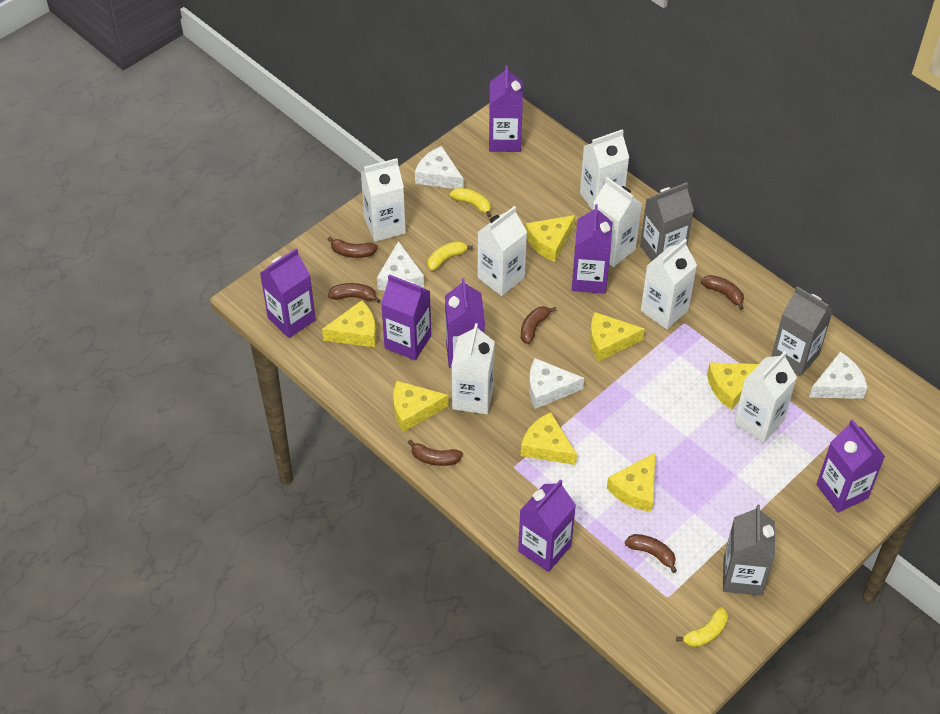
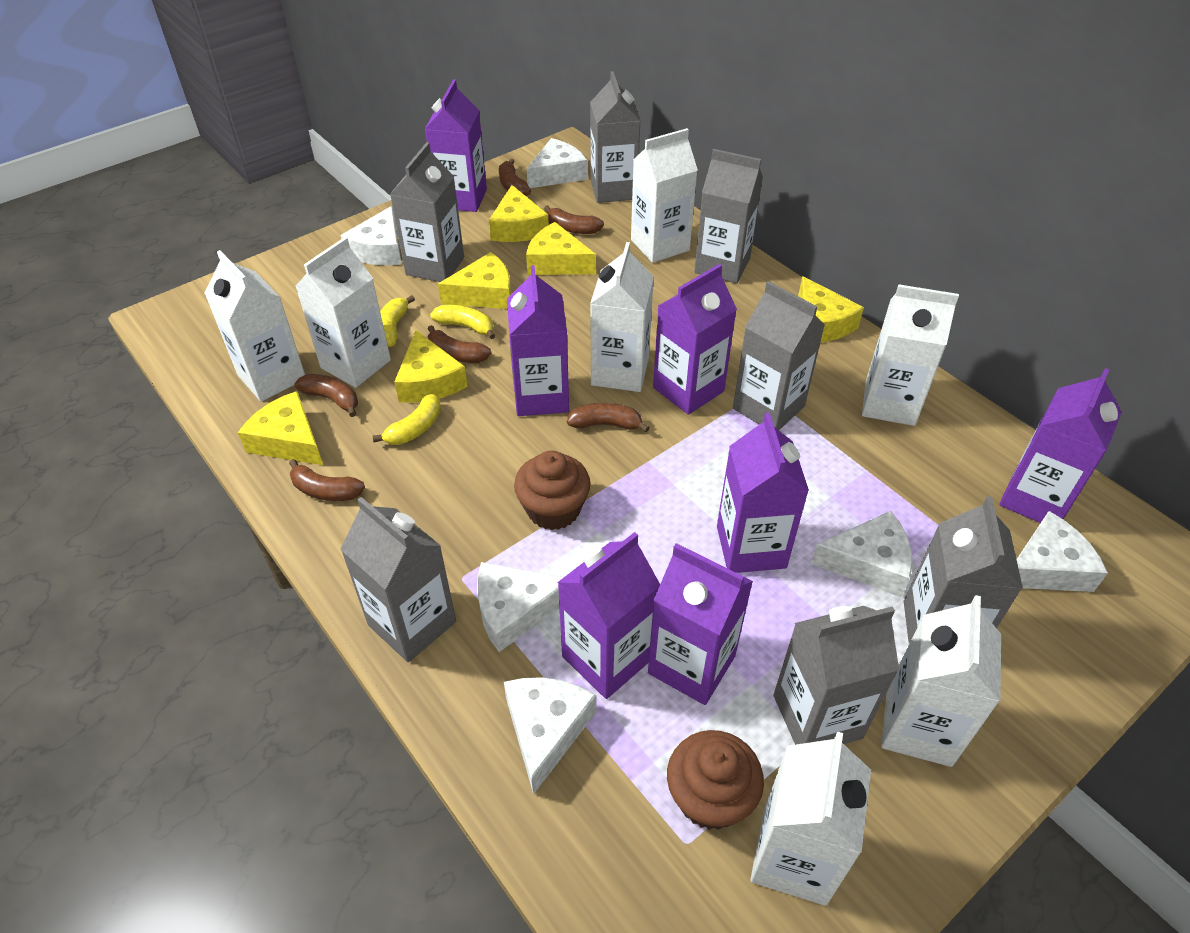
brown cupcake: 0 -> 2
grey carton: 3 -> 7
white cheese: 4 -> 6
yellow cheese: 7 -> 6

